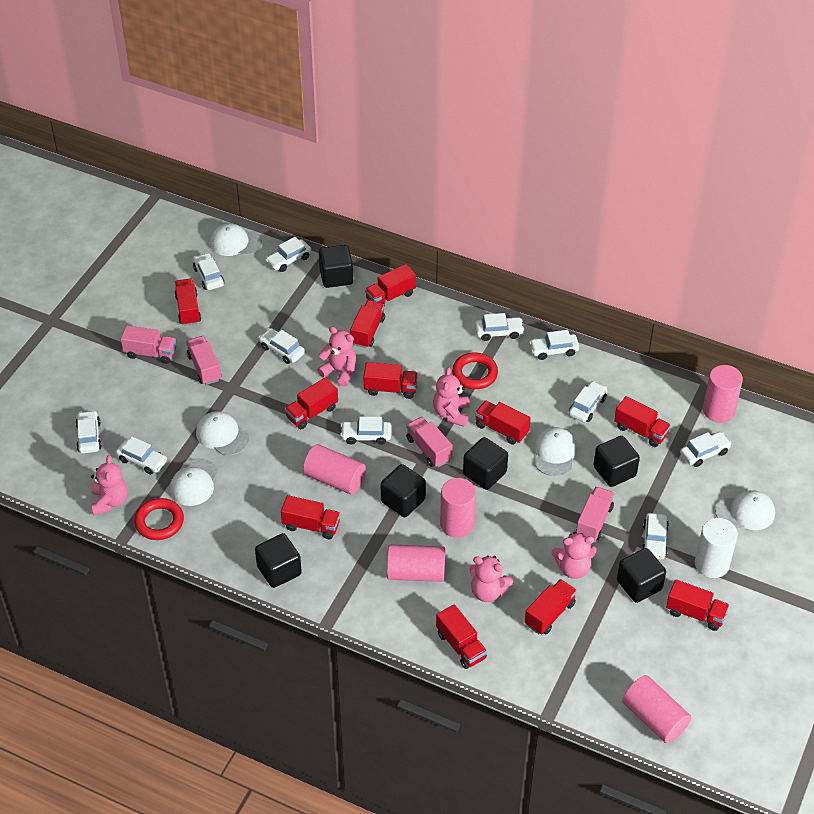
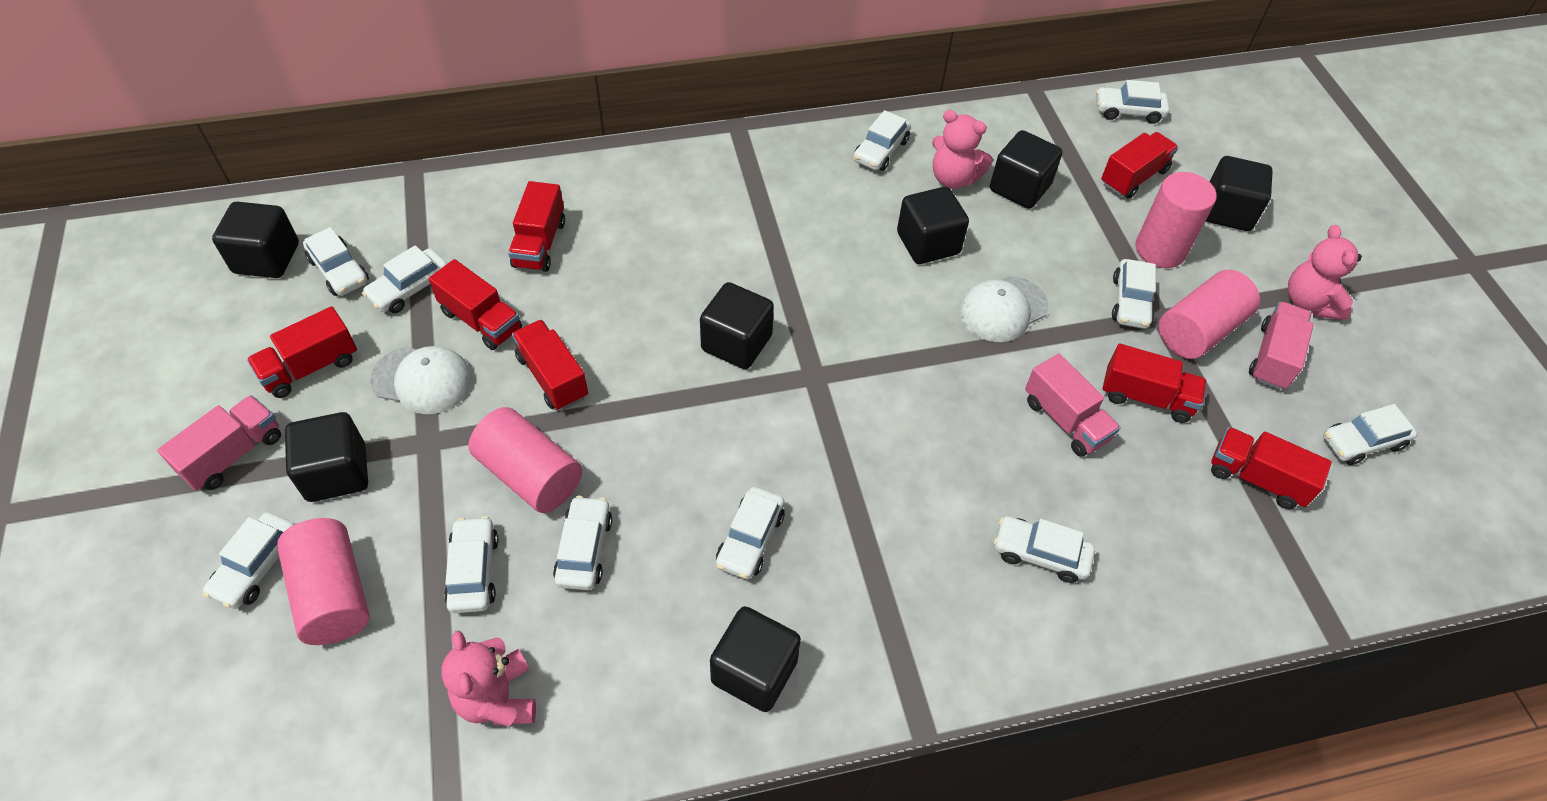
black cube: 6 -> 7
pink cylinder: 5 -> 4
pink teddy bear: 5 -> 3
pink truck: 4 -> 3
red ring: 2 -> 0
red truck: 11 -> 7
white cap: 5 -> 2
white cylinder: 1 -> 0

